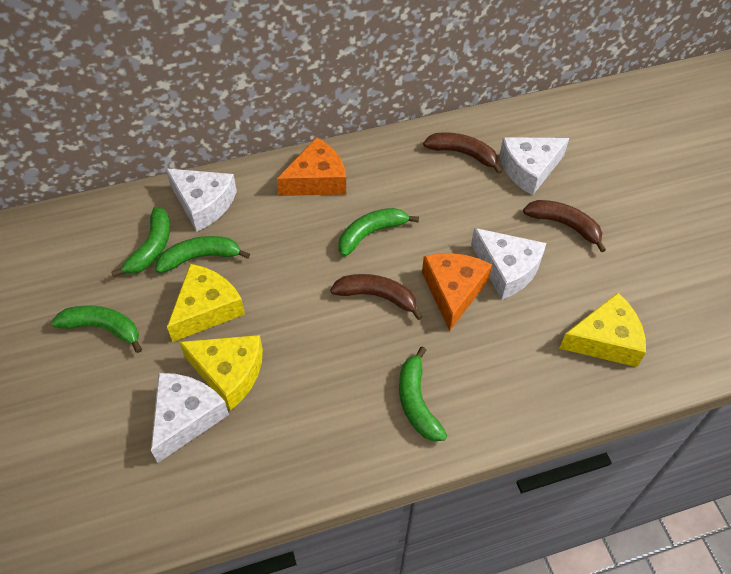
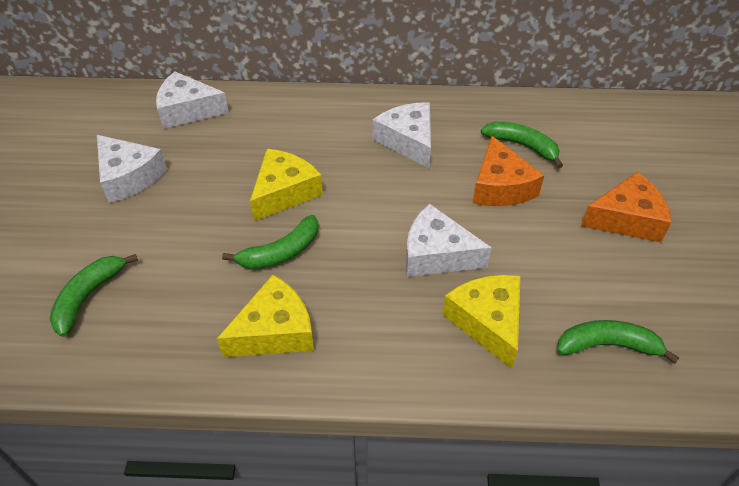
brown banana: 3 -> 0
green banana: 5 -> 4

